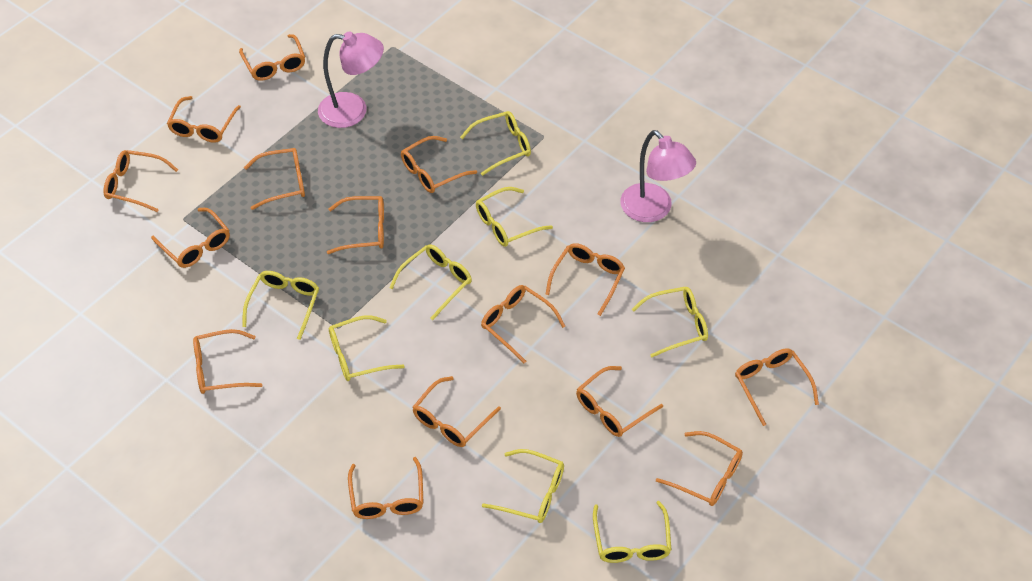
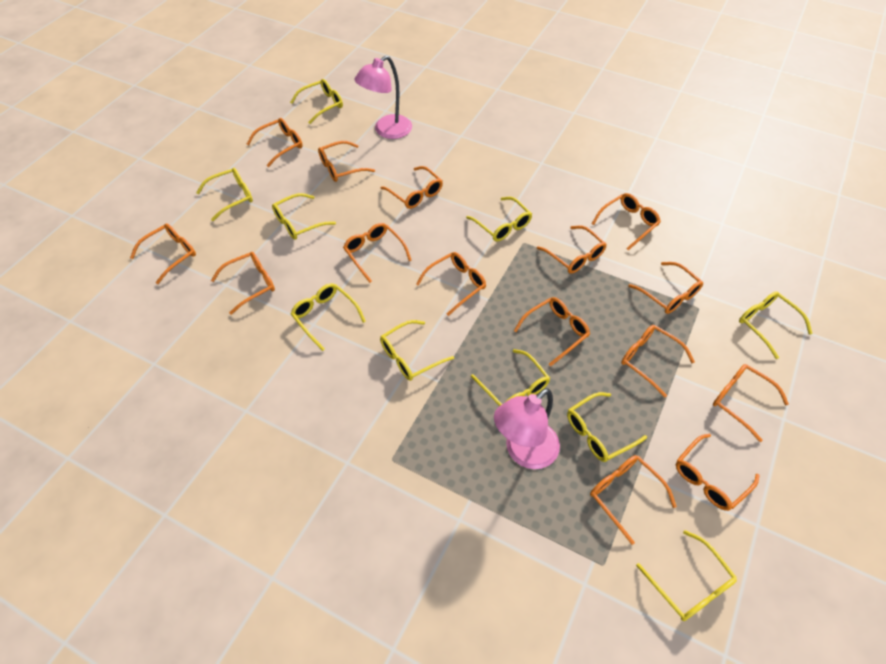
yellow glasses: 8 -> 10

